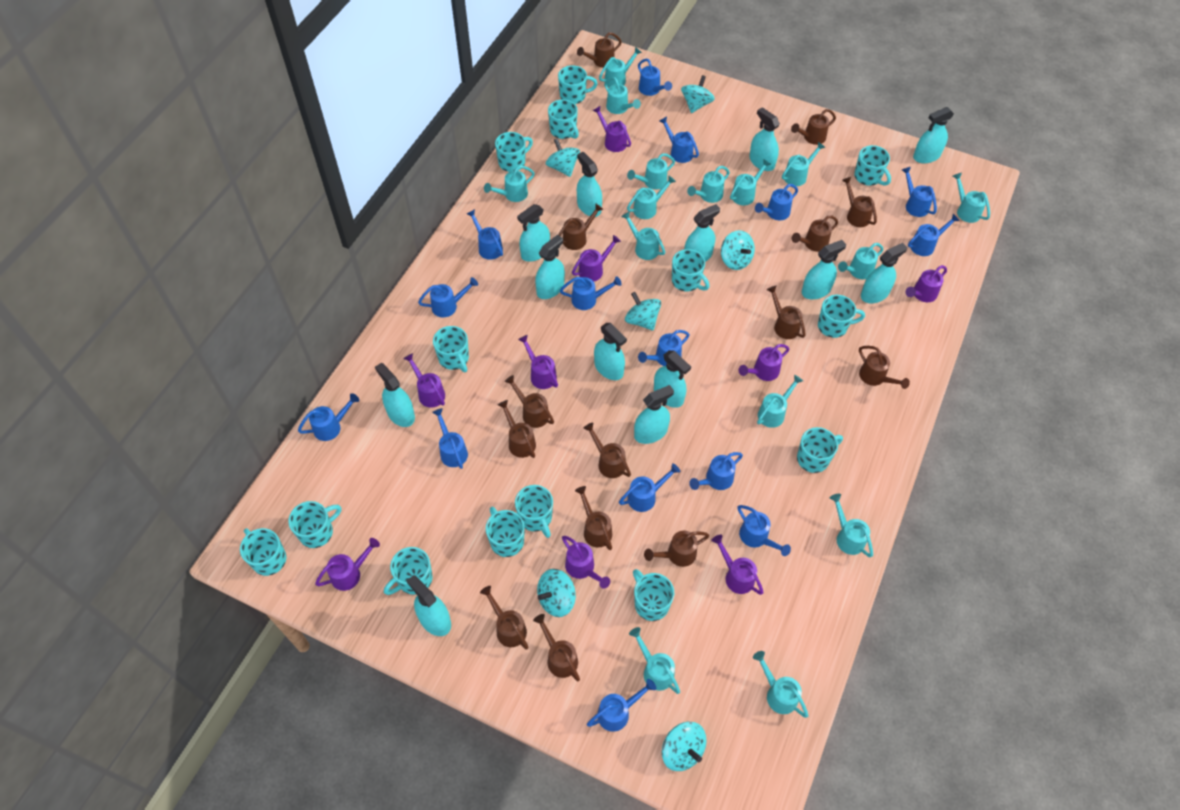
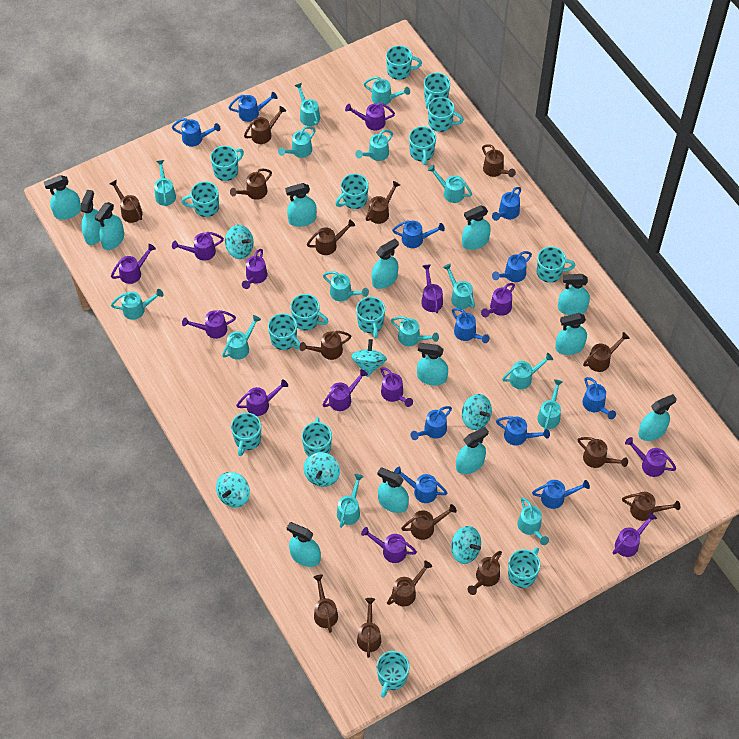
blue watering can: 15 -> 11
brown watering can: 14 -> 15
purple watering can: 9 -> 13
turquoise mug: 14 -> 15

